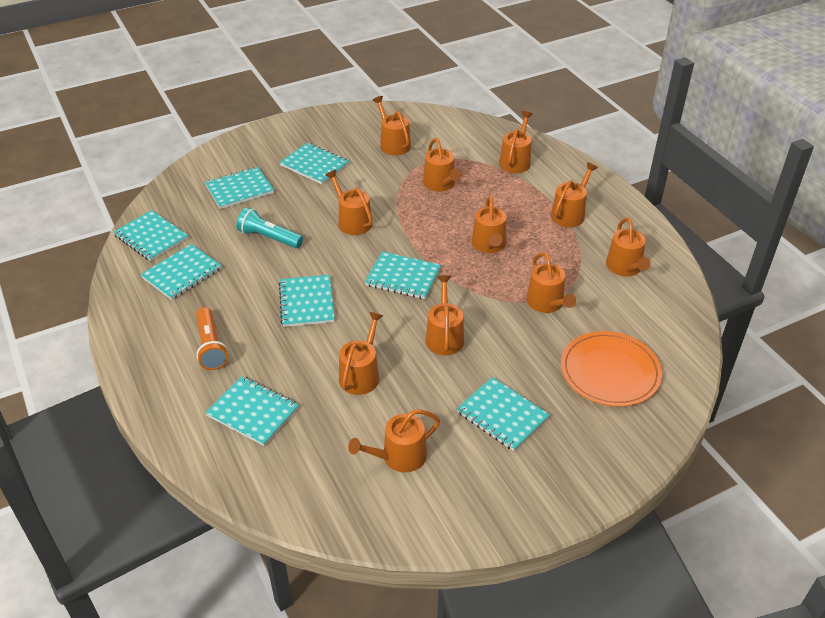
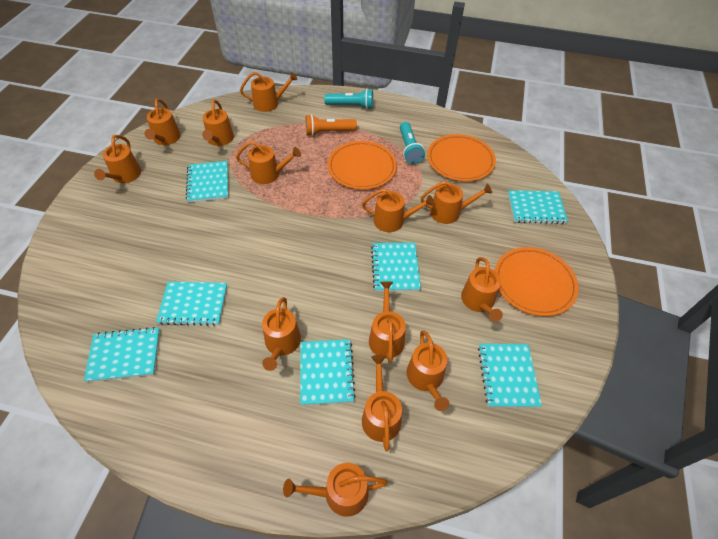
orange plate: 1 -> 3
orange watering can: 11 -> 13
turquoise flashlight: 1 -> 2
turquoise notebook: 8 -> 7

